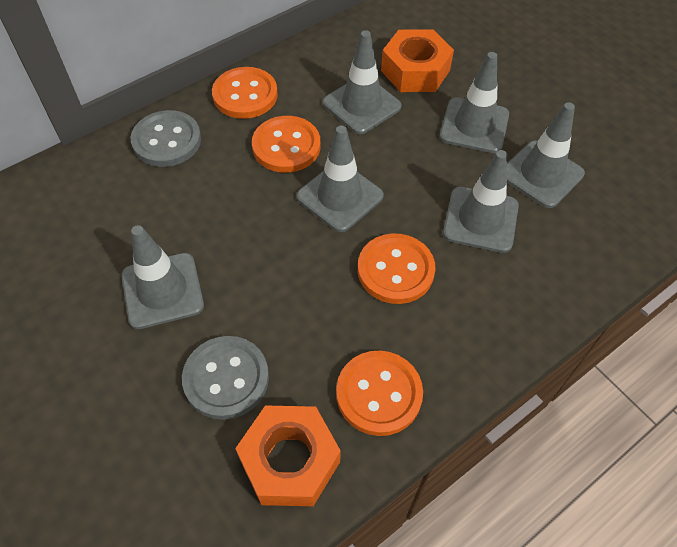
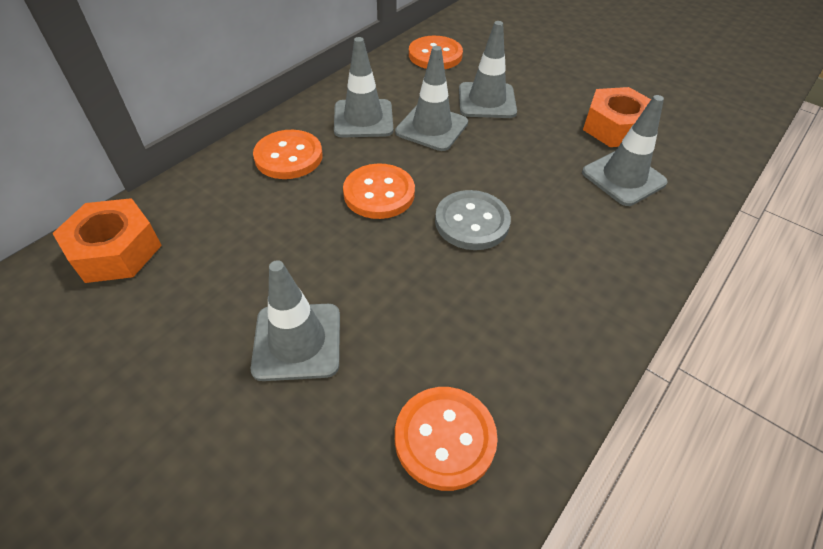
grey button: 2 -> 1
grey traffic cone: 6 -> 5

